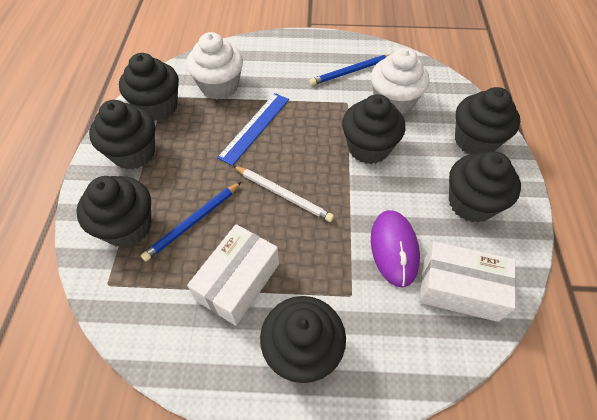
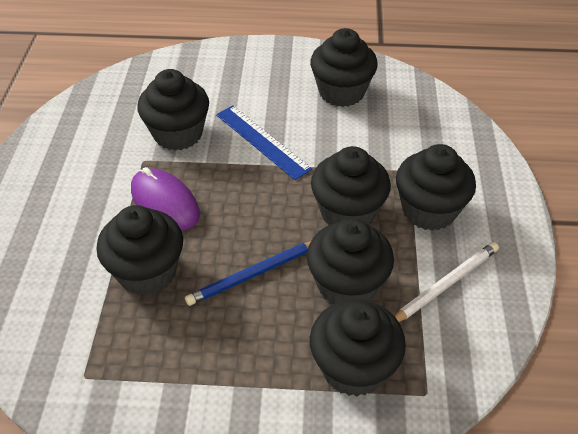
blue pencil: 2 -> 1
white box: 2 -> 0
white cupcake: 2 -> 0

